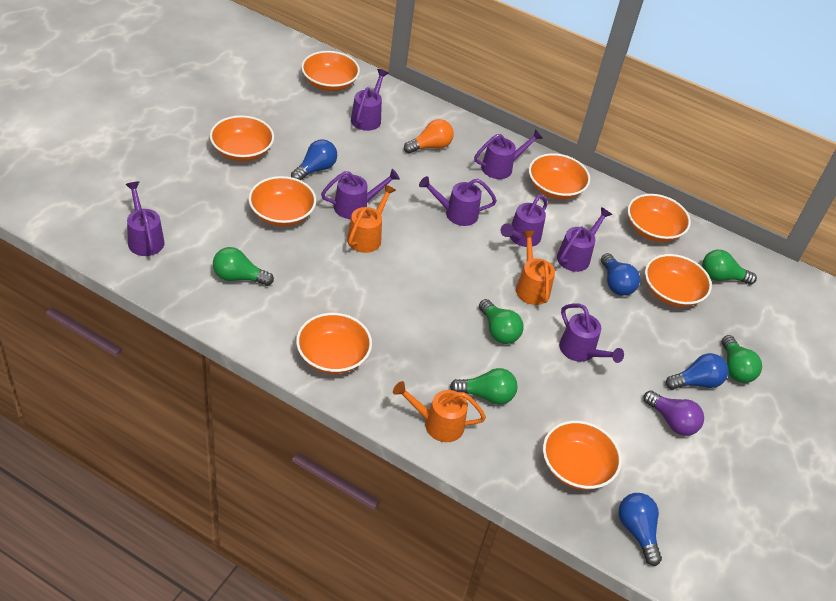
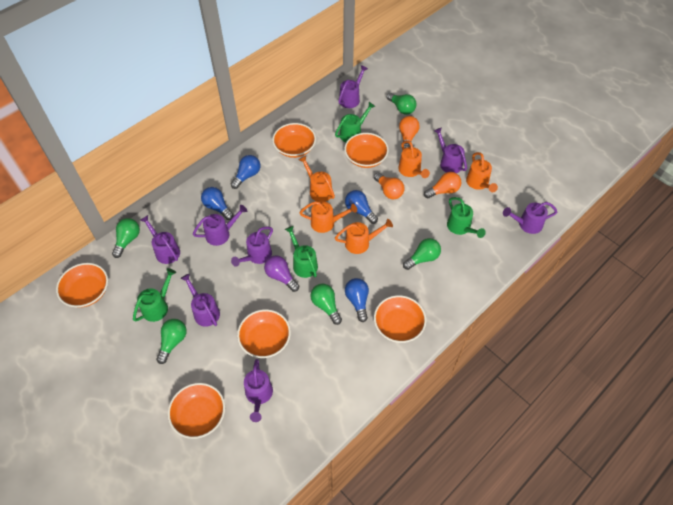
green watering can: 0 -> 4
orange bowl: 8 -> 6
orange light bulb: 1 -> 3
orange watering can: 3 -> 5

